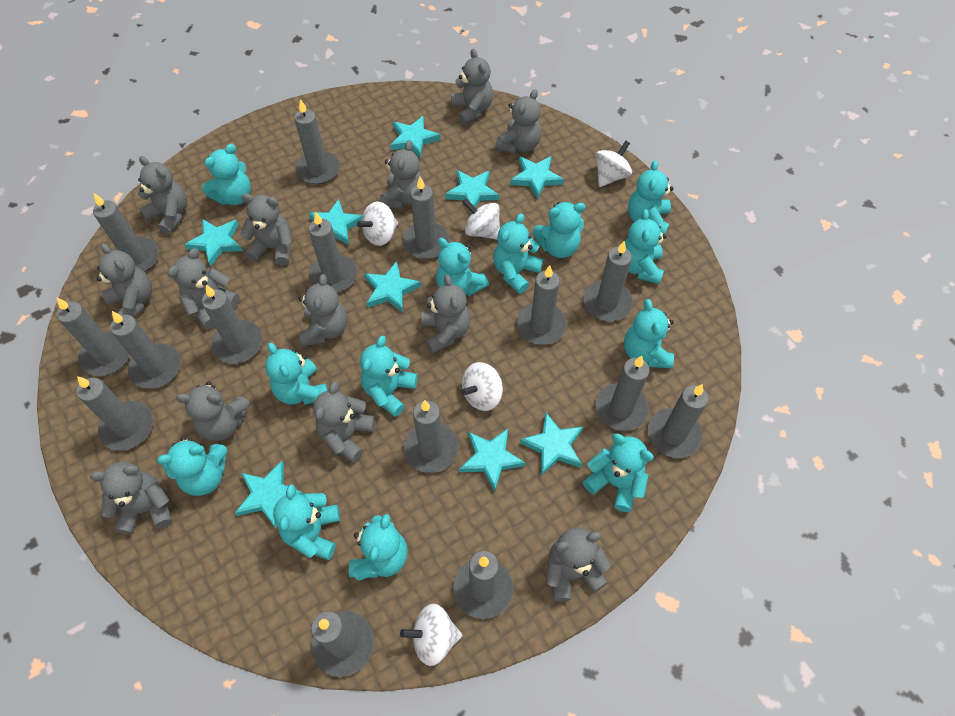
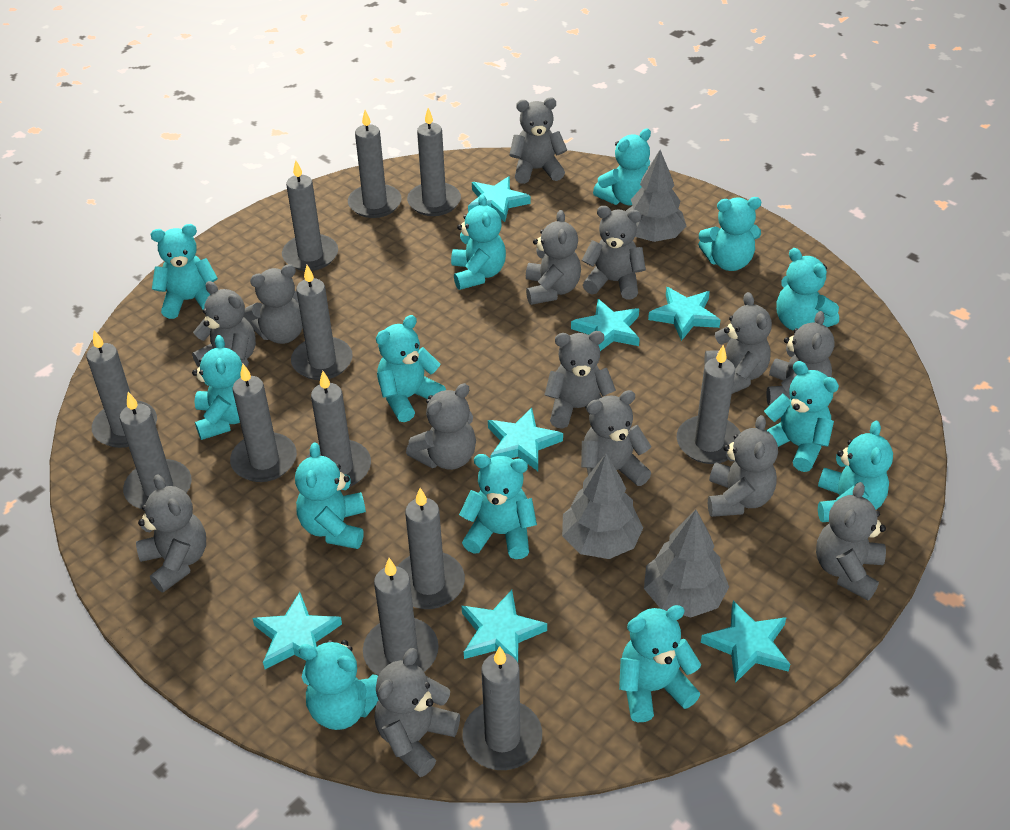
grey candle: 15 -> 12
grey teddy bear: 13 -> 14
grey tree: 0 -> 3
turquoise star: 9 -> 7
white spinning top: 5 -> 0

